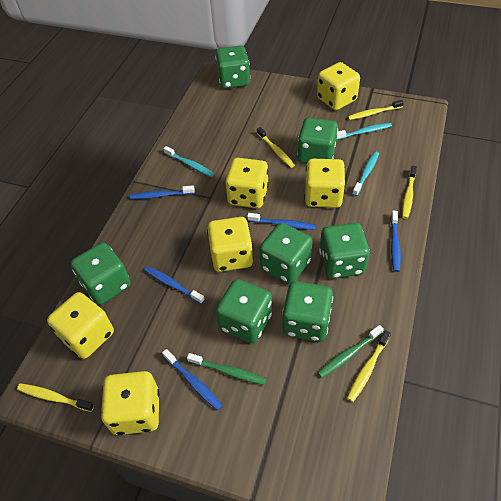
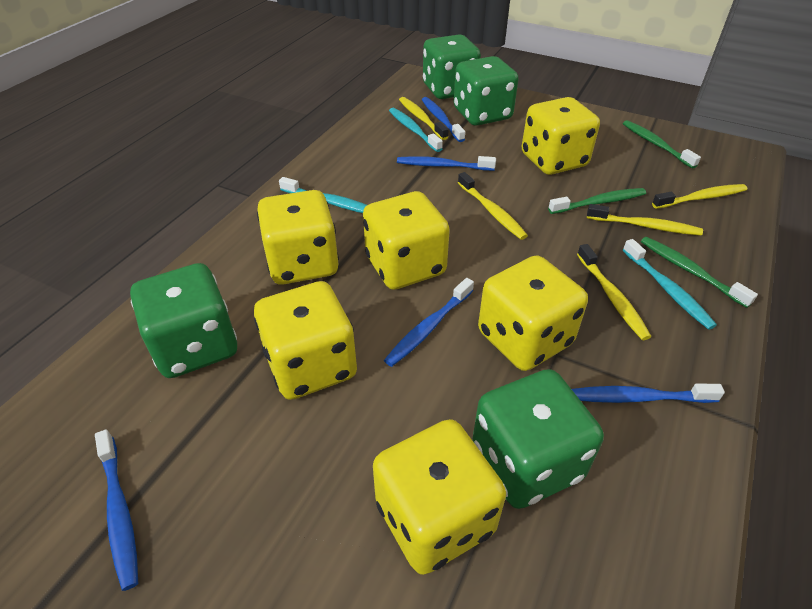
green dice: 7 -> 4
green toothbrush: 2 -> 3

